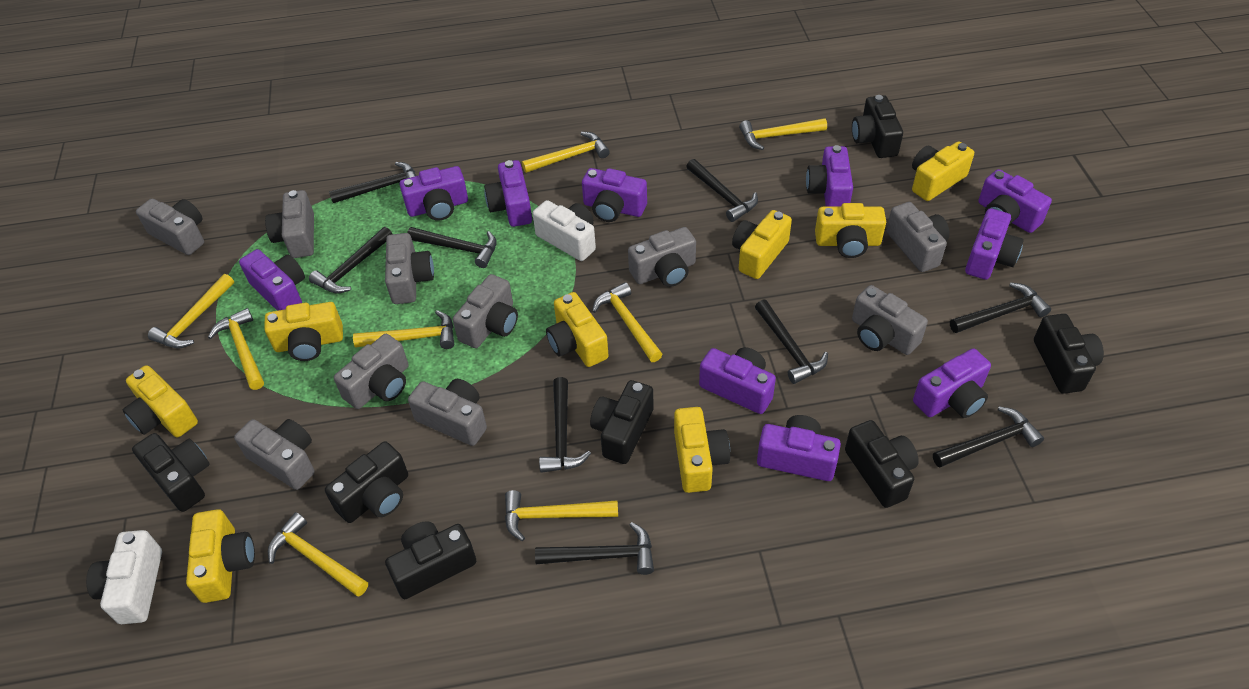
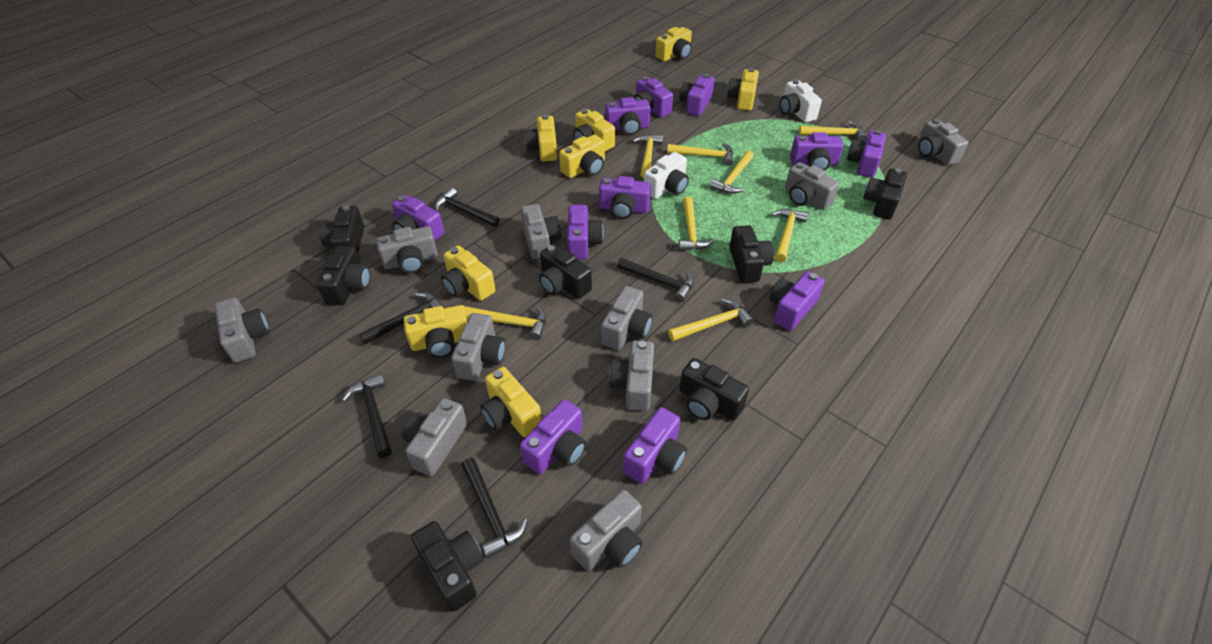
black hammer: 9 -> 5
purple camera: 10 -> 11

